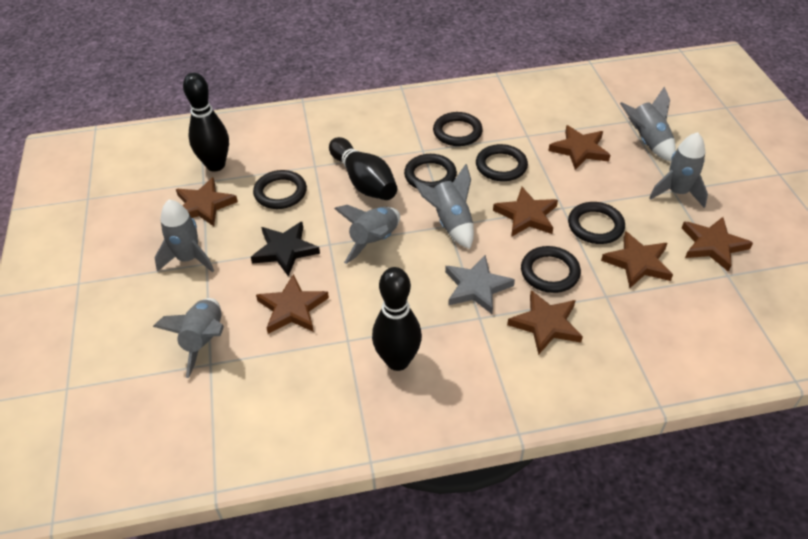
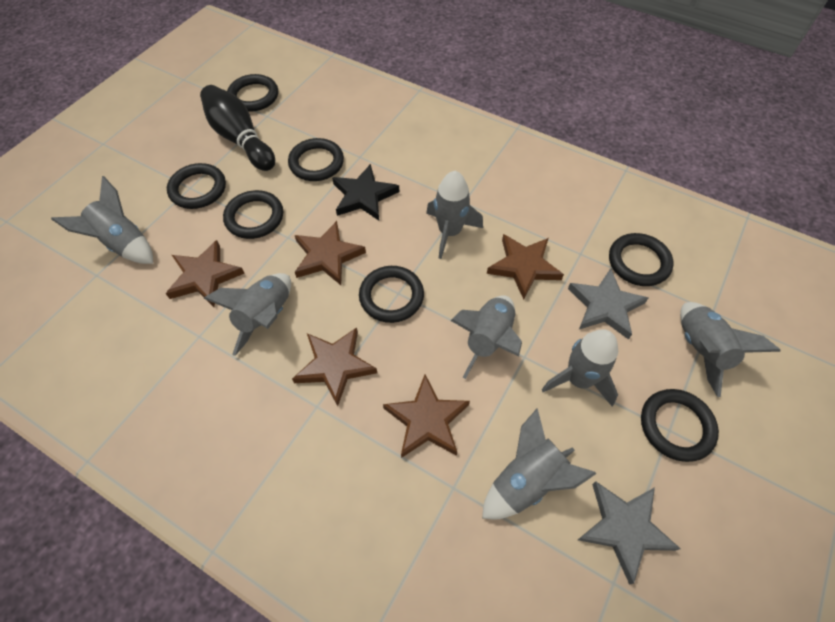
black bowling pin: 3 -> 1
black ring: 6 -> 7
brown star: 7 -> 5
grey rocket: 6 -> 7
grey star: 1 -> 2

